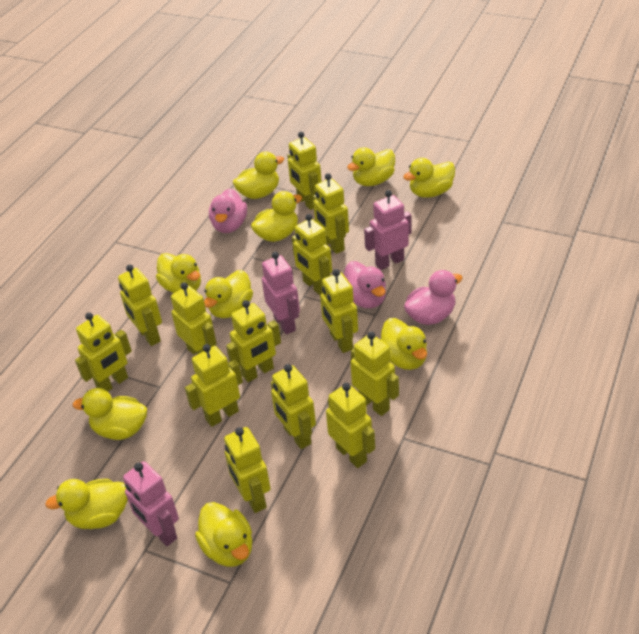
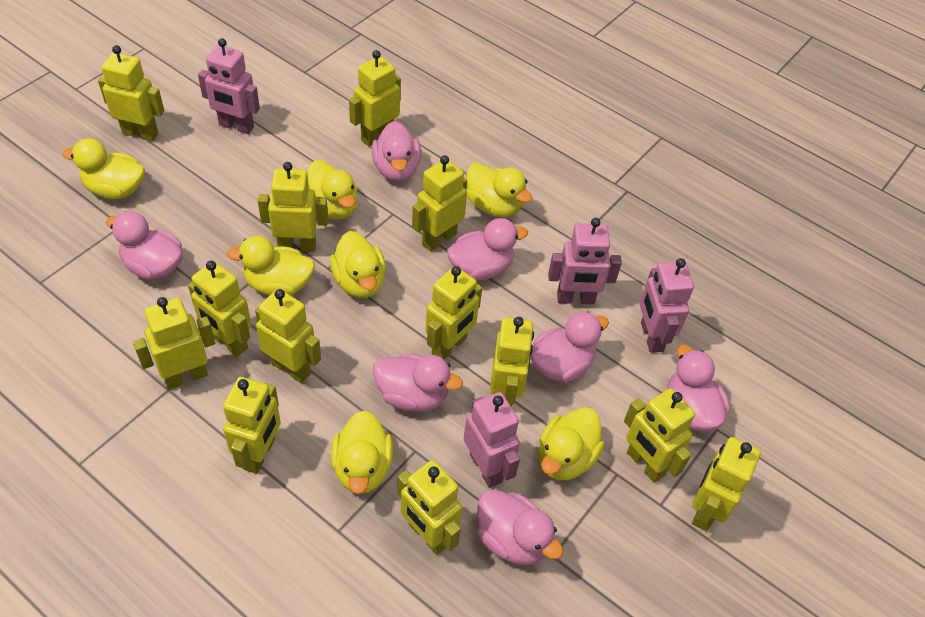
pink duck: 3 -> 7
pink robot: 3 -> 4
yellow duck: 10 -> 7

